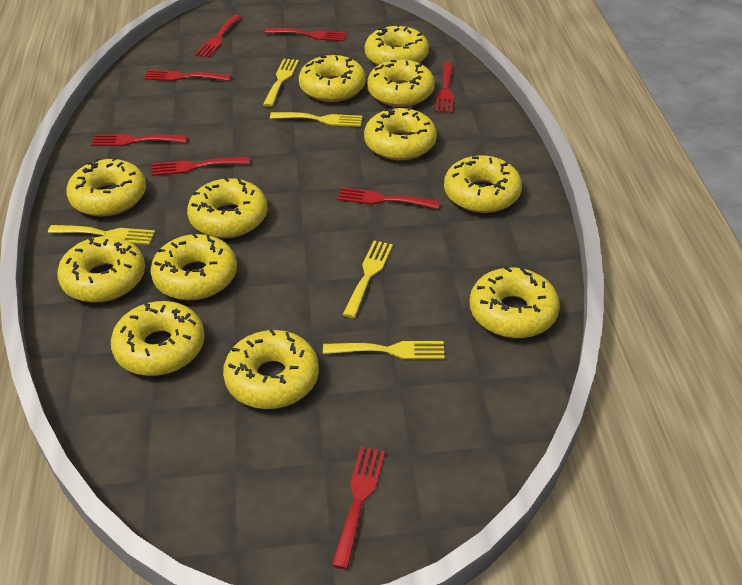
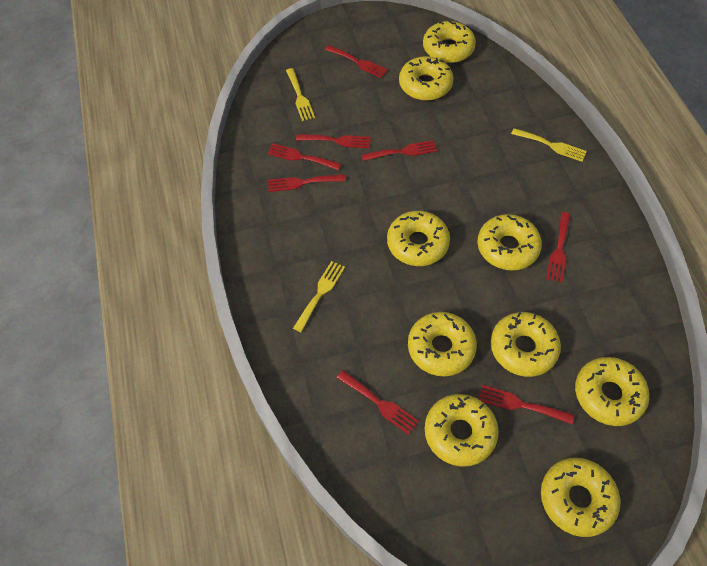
yellow donut: 12 -> 9
yellow fork: 5 -> 3

